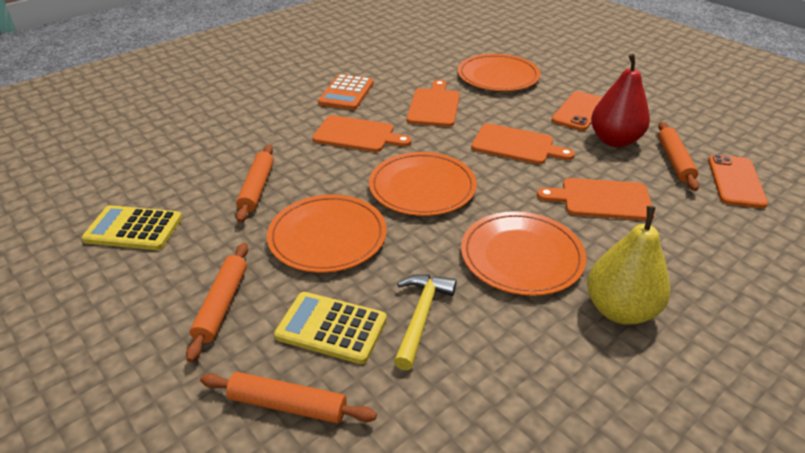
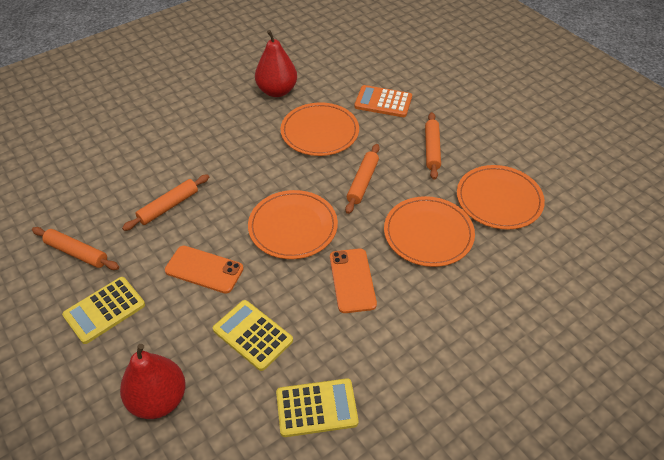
orange cutting board: 4 -> 0
red pear: 1 -> 2
yellow calculator: 2 -> 3
yellow hammer: 1 -> 0
yellow pear: 1 -> 0

